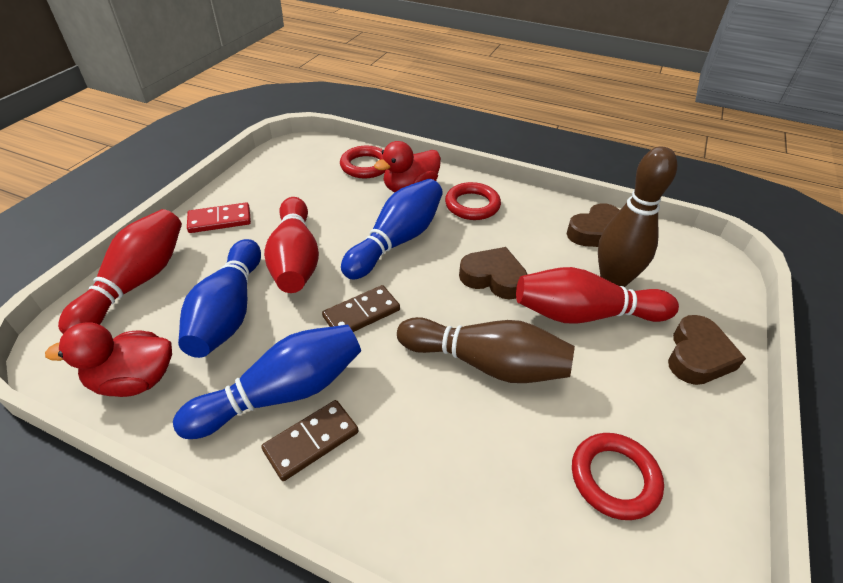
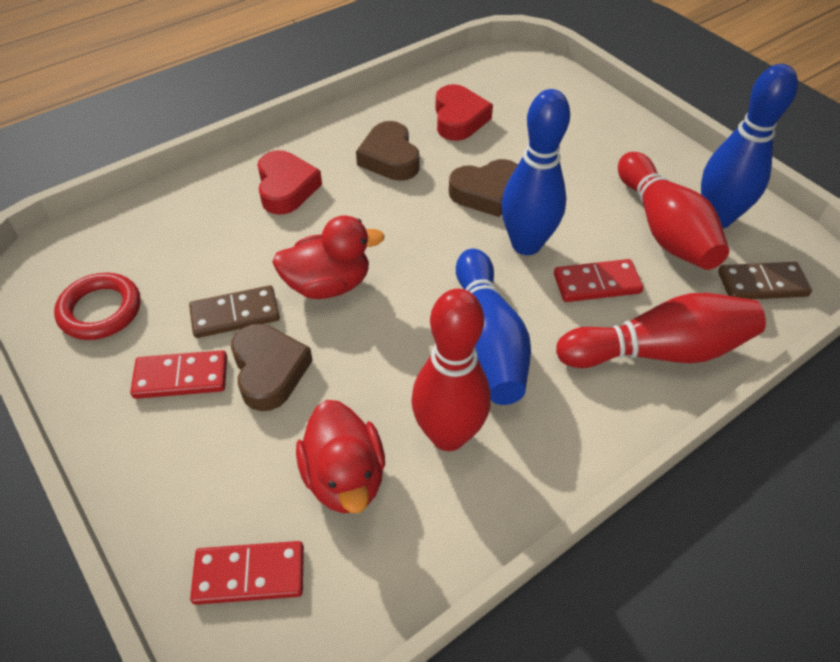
brown bowling pin: 2 -> 0
red domino: 1 -> 3
red heart: 0 -> 2
red ring: 3 -> 1

